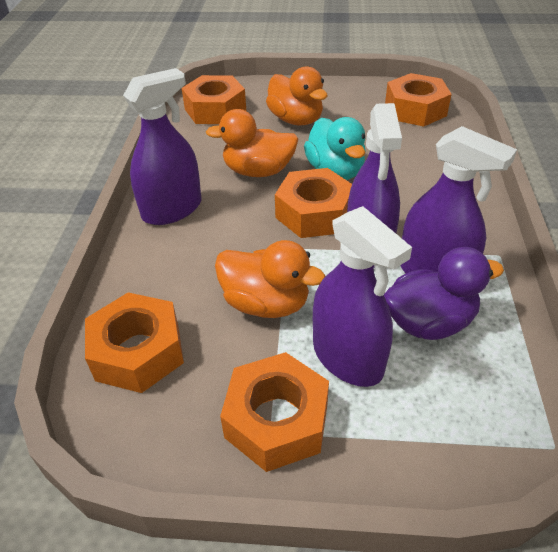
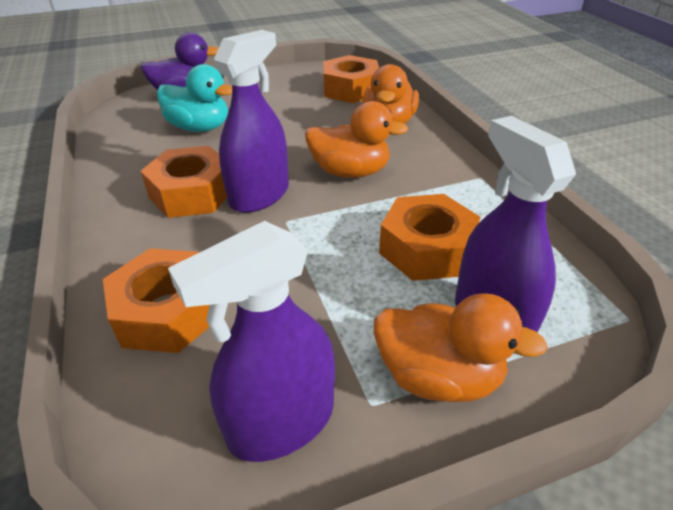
orange nut: 5 -> 4
purple spray bottle: 4 -> 3

